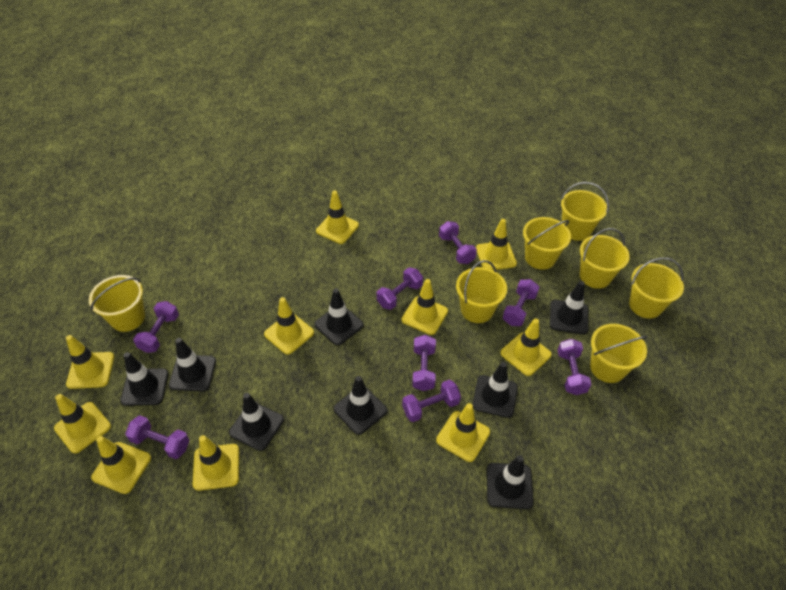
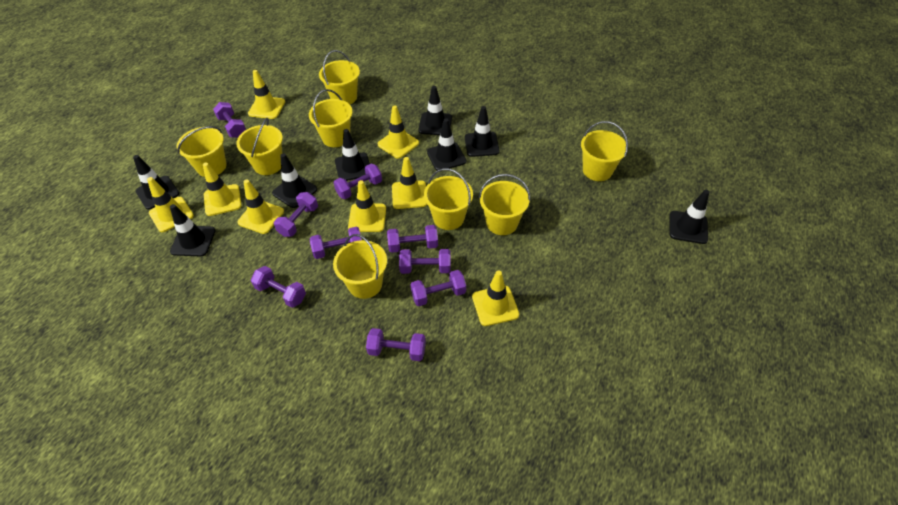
purple dumbbell: 8 -> 9
yellow bucket: 7 -> 8
yellow traffic cone: 10 -> 8

